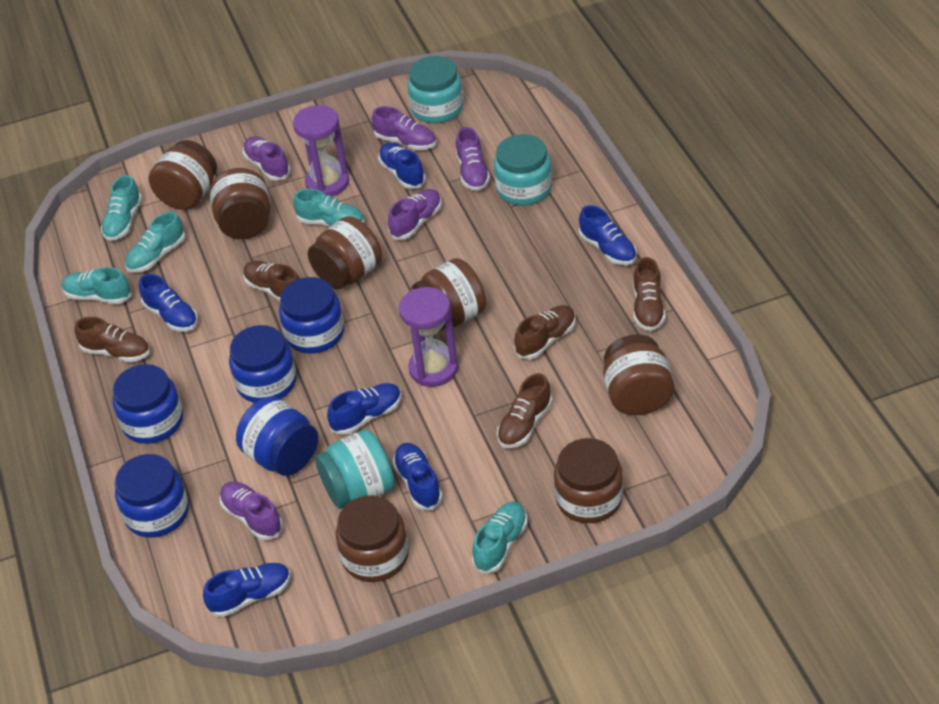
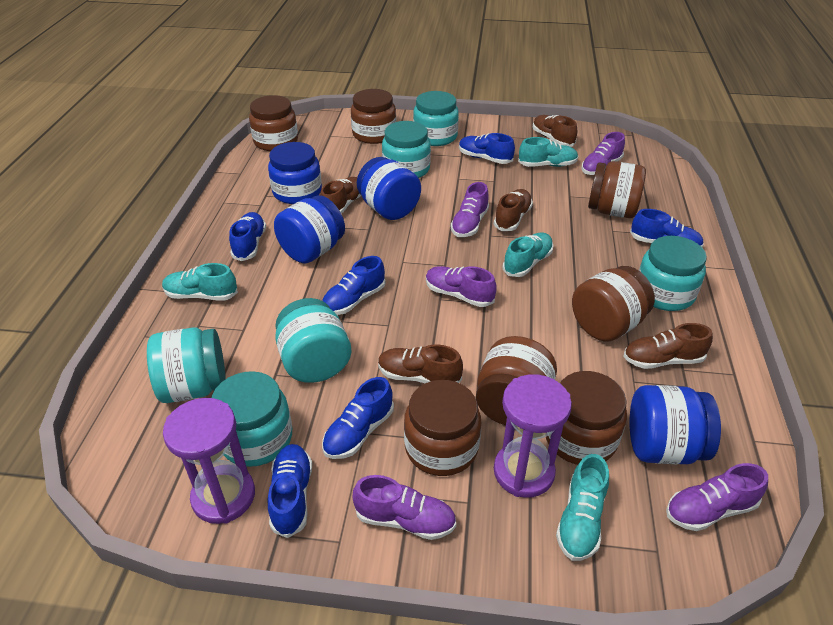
blue jar: 5 -> 4
turquoise jar: 3 -> 6
turquoise shoe: 5 -> 4

